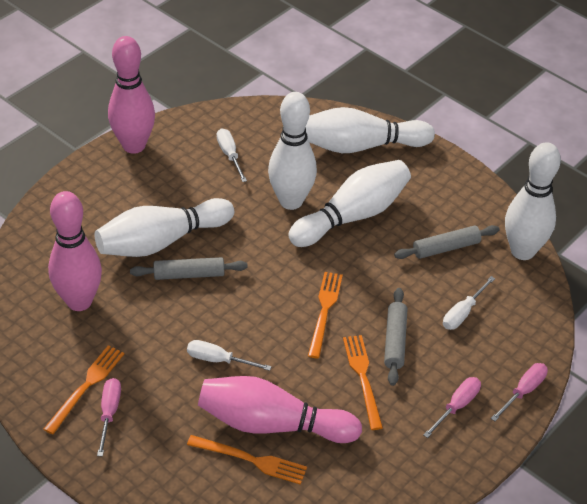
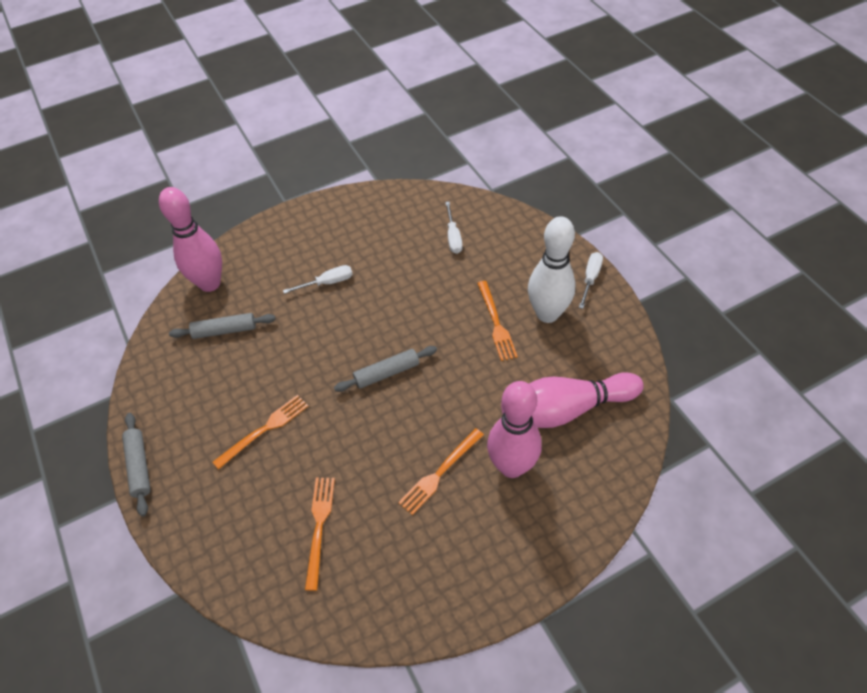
pink screwdriver: 3 -> 0
white bowling pin: 5 -> 1

